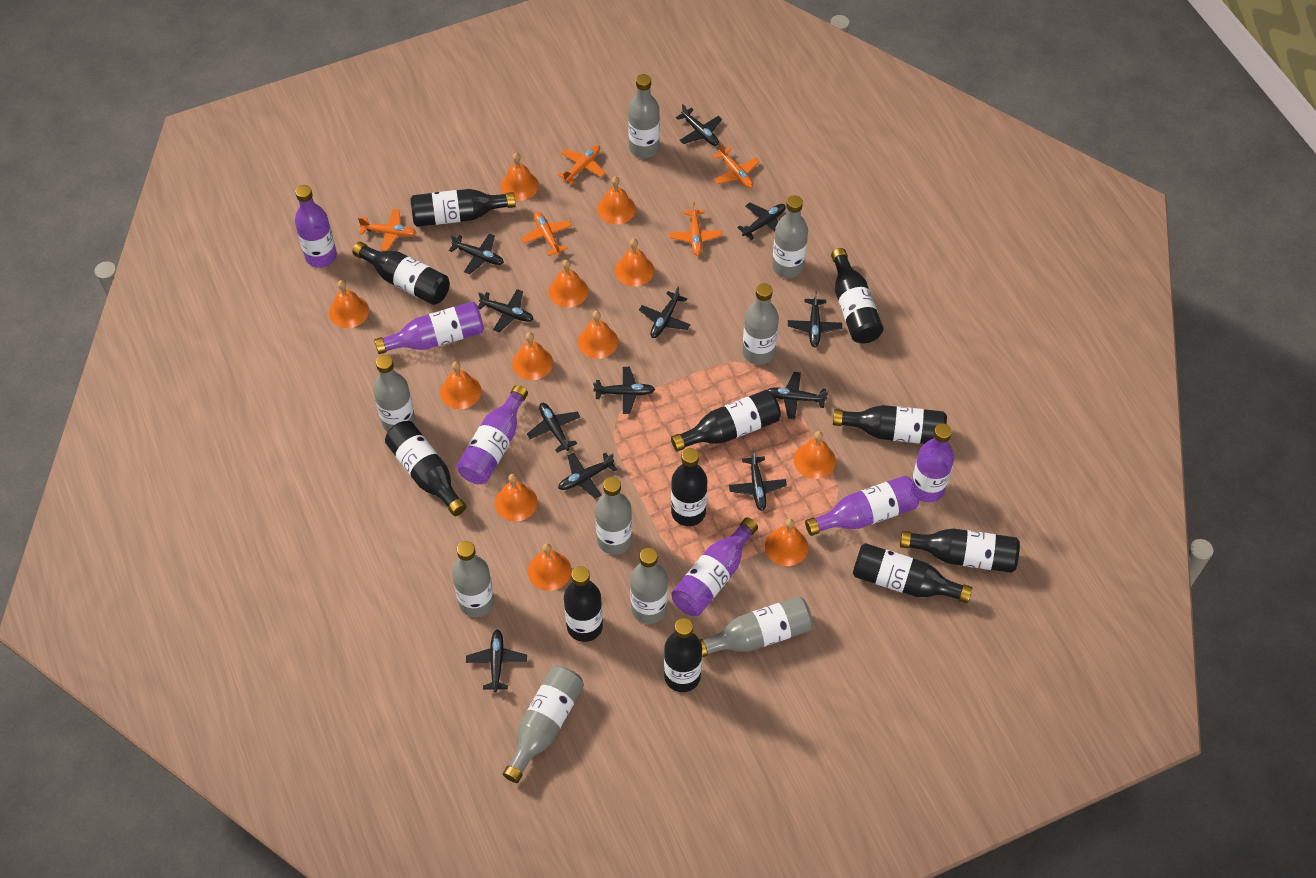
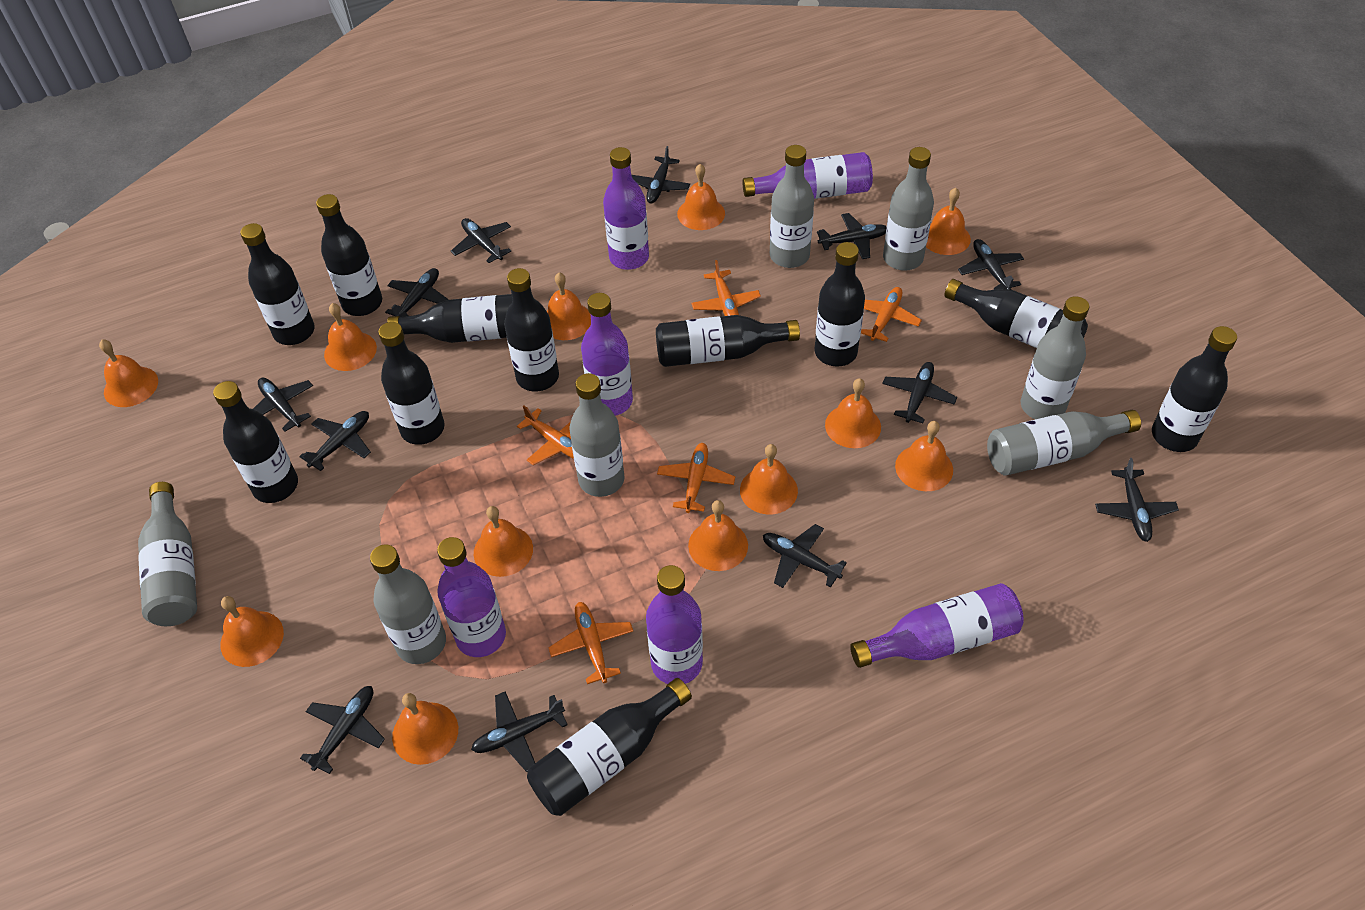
grey bottle: 9 -> 7

